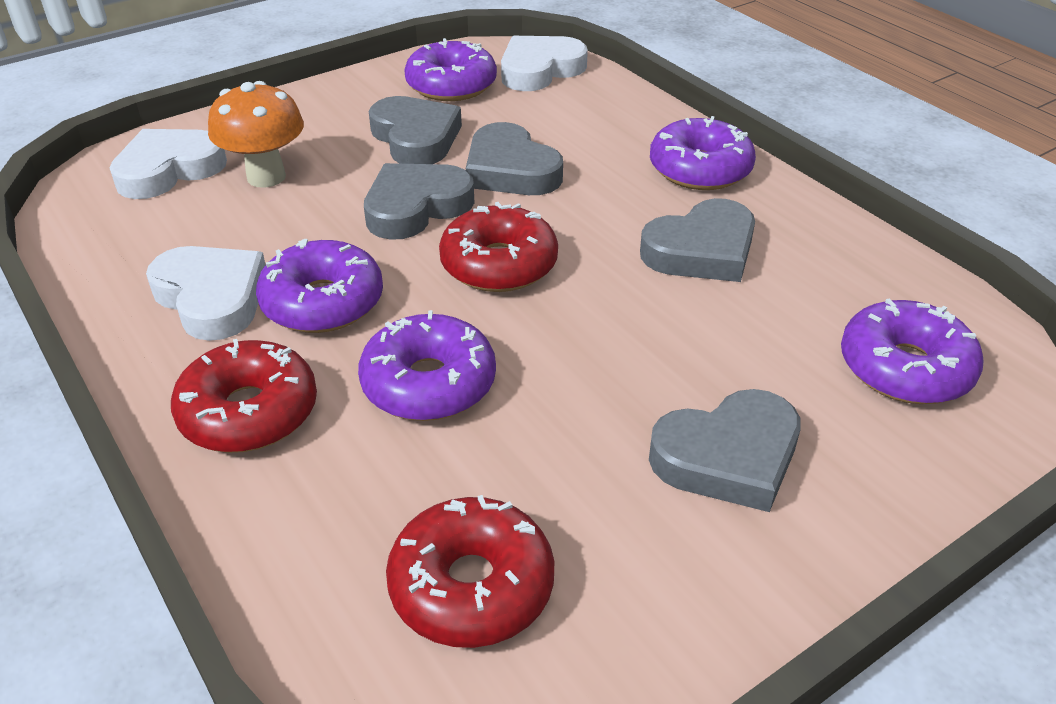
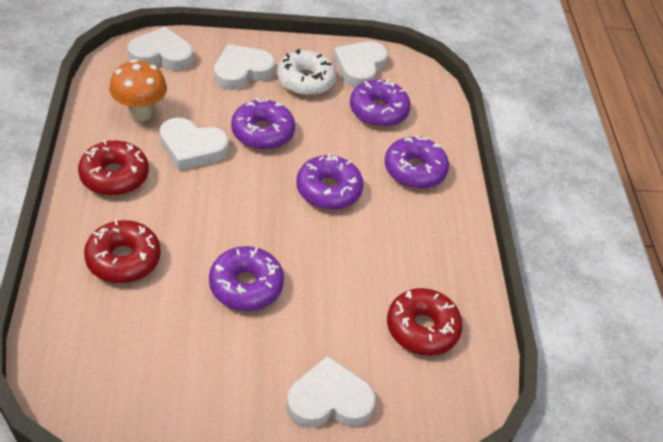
grey heart: 5 -> 0
white donut: 0 -> 1
white heart: 3 -> 5

